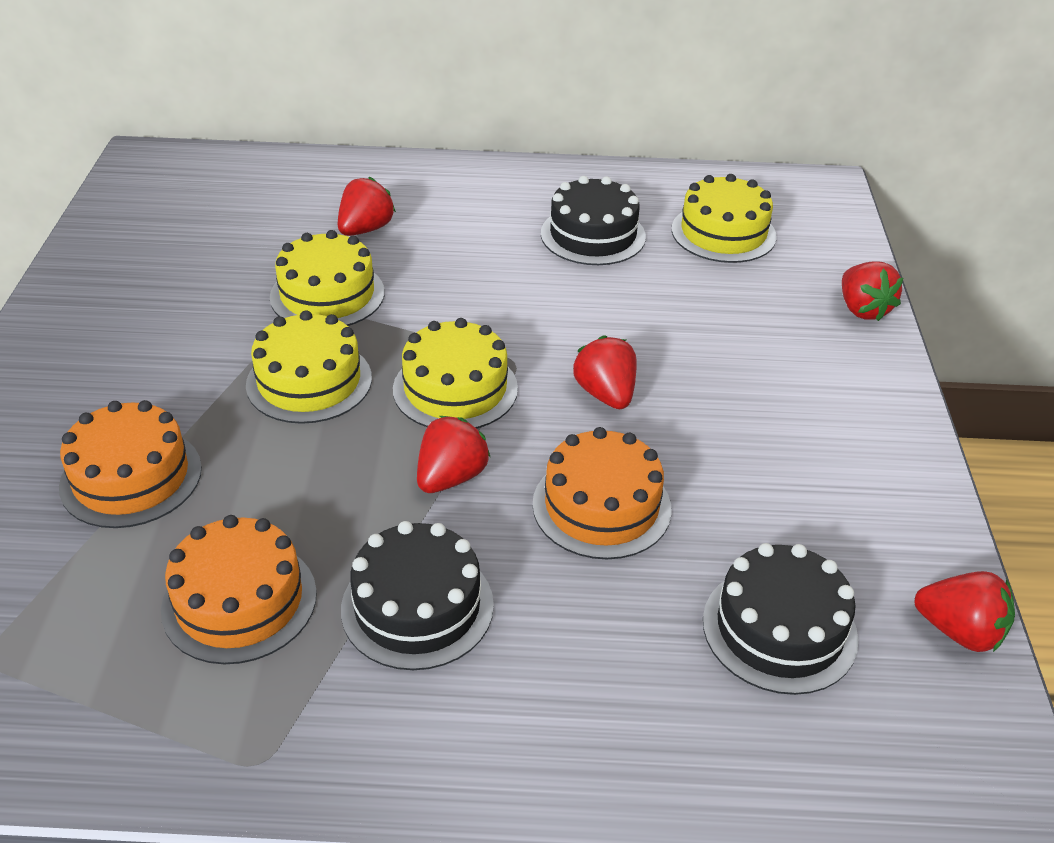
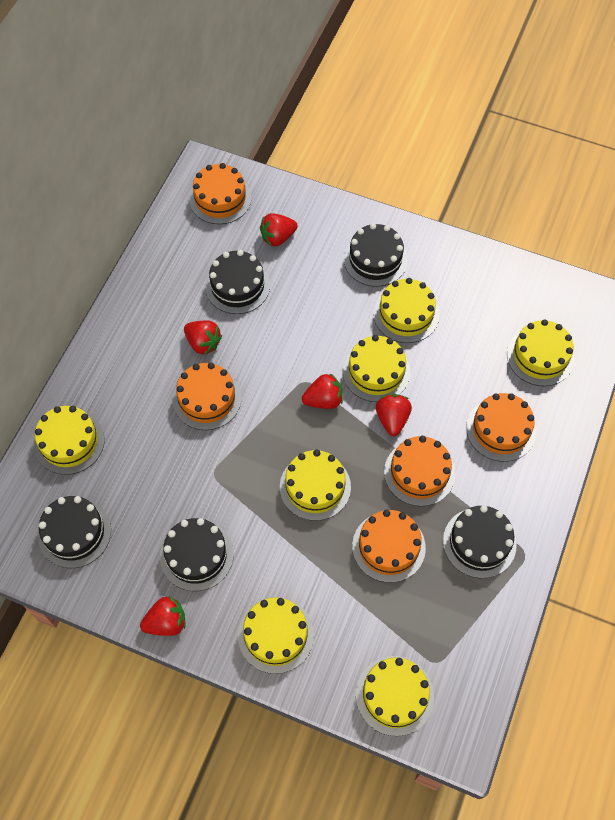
black cake: 3 -> 5
orange cake: 3 -> 5
yellow cake: 4 -> 7

